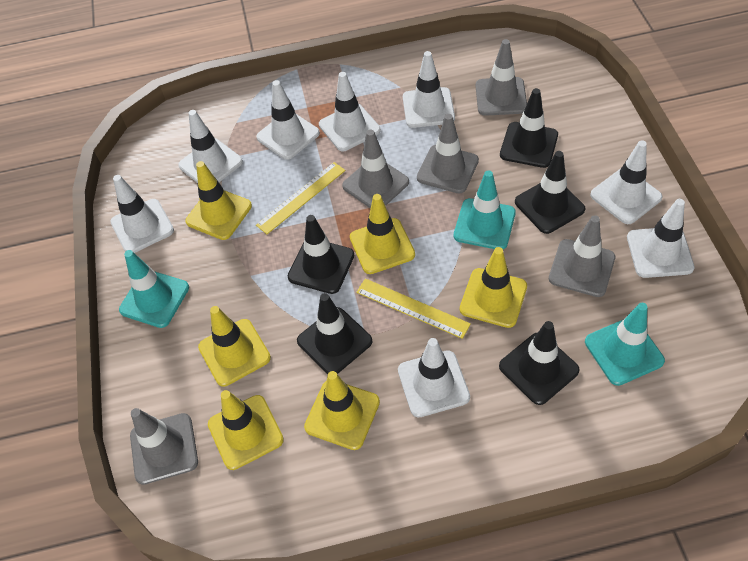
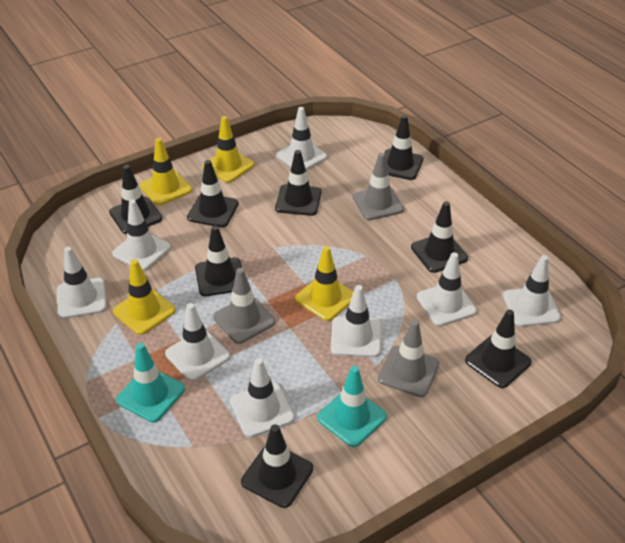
black traffic cone: 5 -> 8
grey traffic cone: 5 -> 3
turquoise traffic cone: 3 -> 2
yellow ruler: 2 -> 0
yellow traffic cone: 6 -> 4

